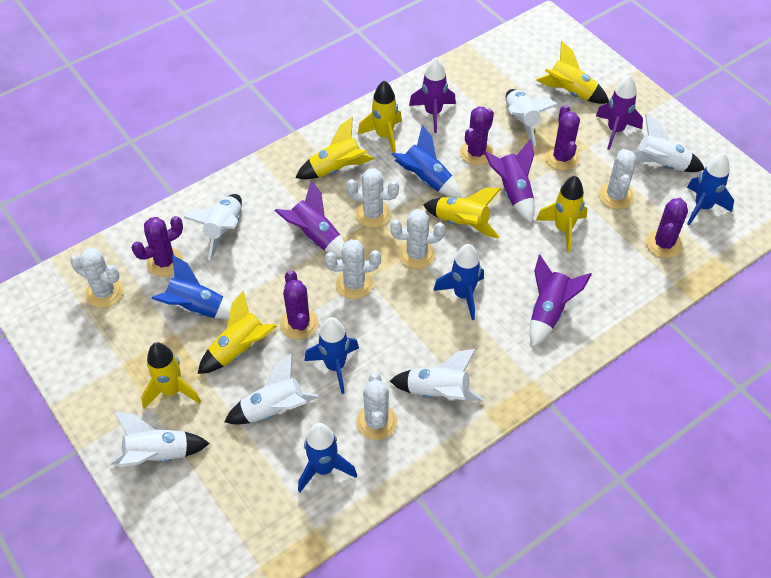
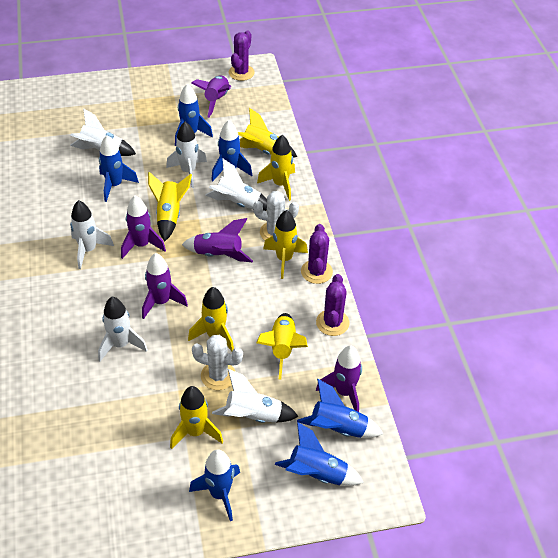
purple cactus: 5 -> 3
white cactus: 6 -> 2

